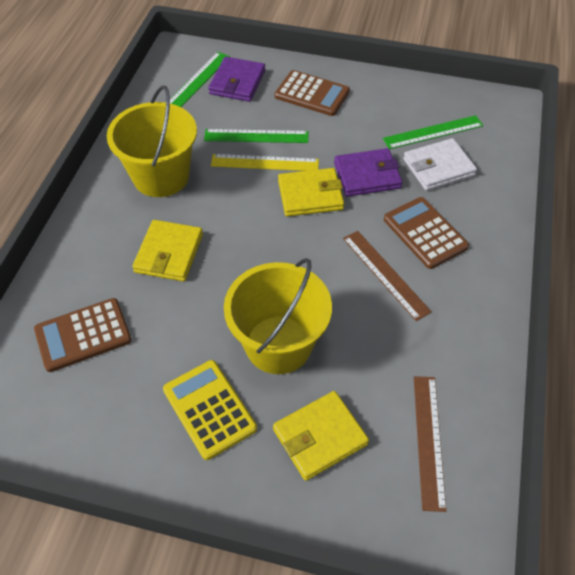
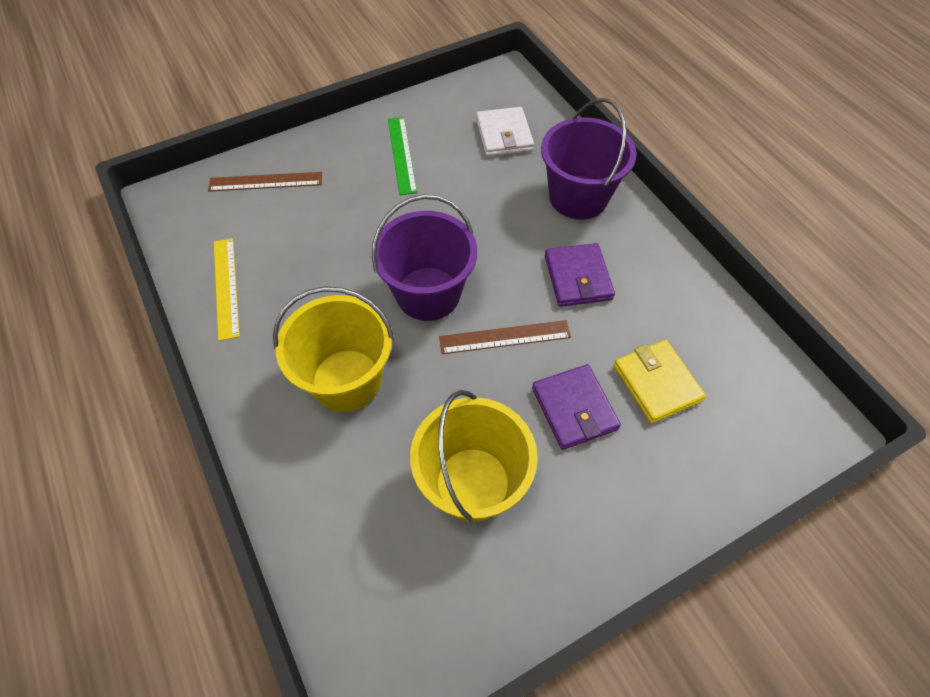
brown calculator: 3 -> 0
green ruler: 3 -> 1
purple bucket: 0 -> 2
yellow calculator: 1 -> 0
yellow wallet: 3 -> 1

